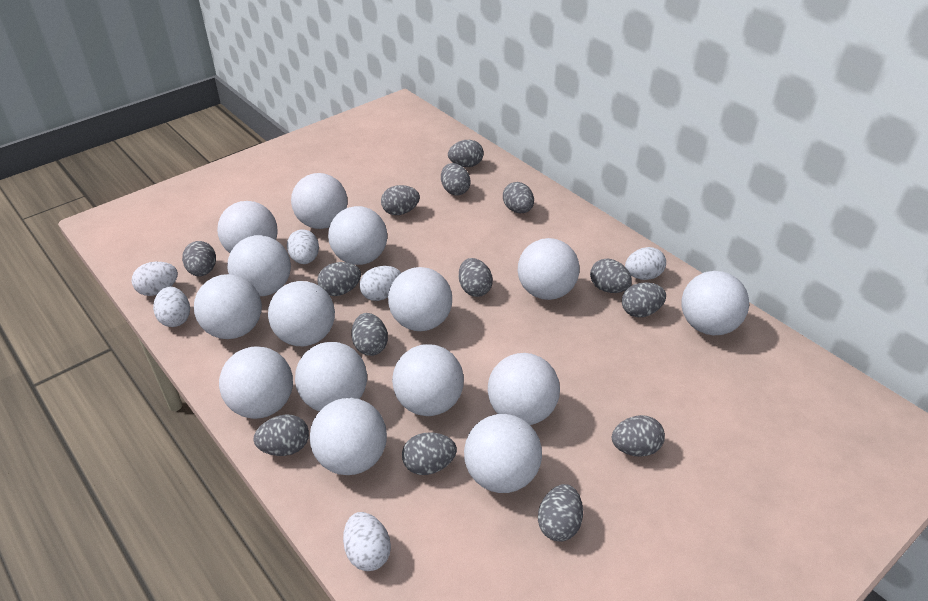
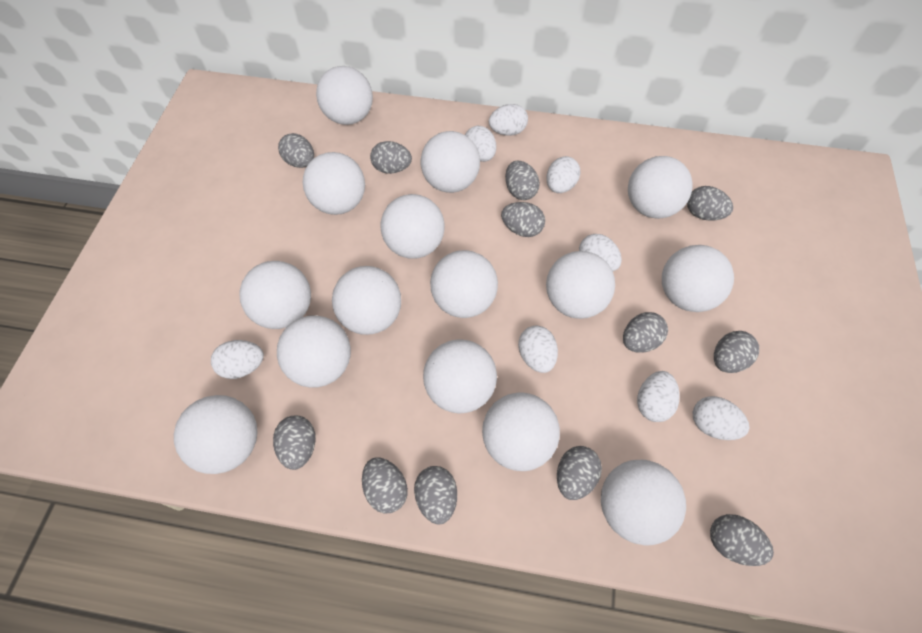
grey egg: 14 -> 12
white egg: 6 -> 8

